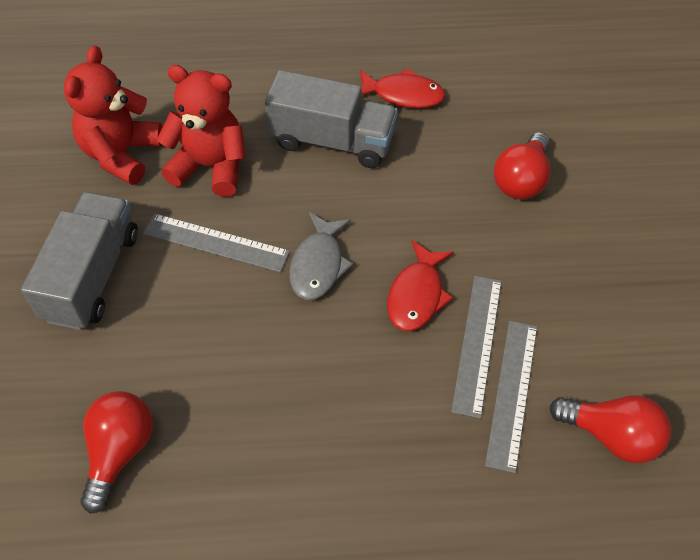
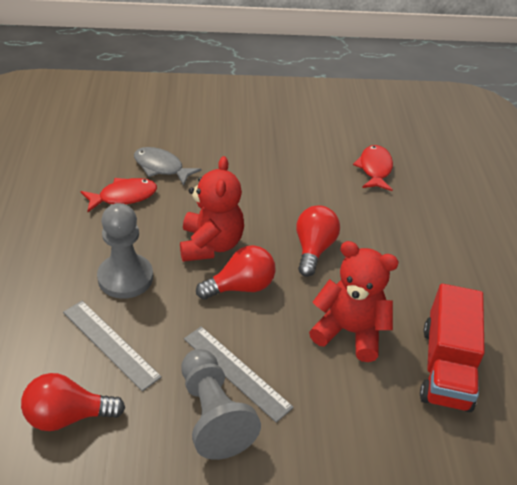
grey pawn: 0 -> 2
grey ruler: 3 -> 2
grey truck: 2 -> 0
red truck: 0 -> 1

